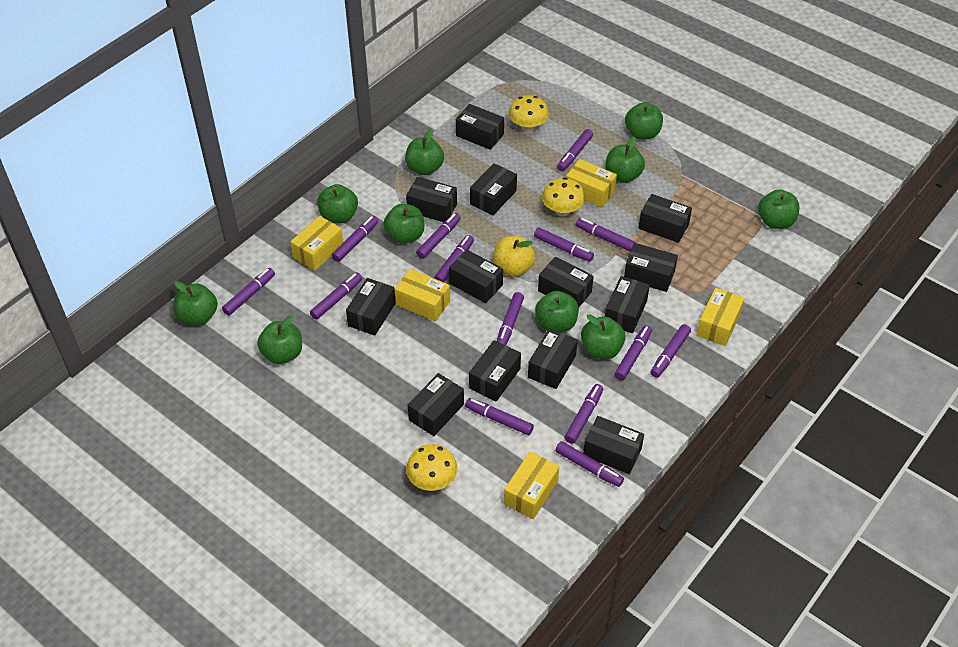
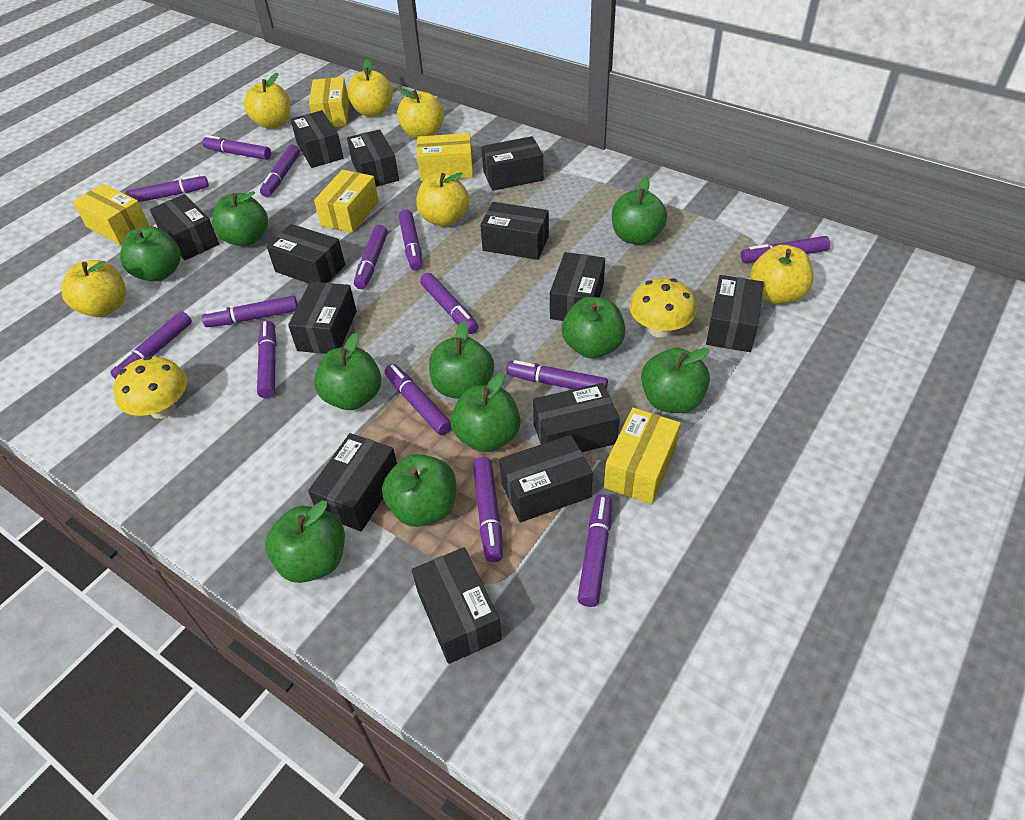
yellow apple: 1 -> 6
yellow mushroom: 3 -> 2

